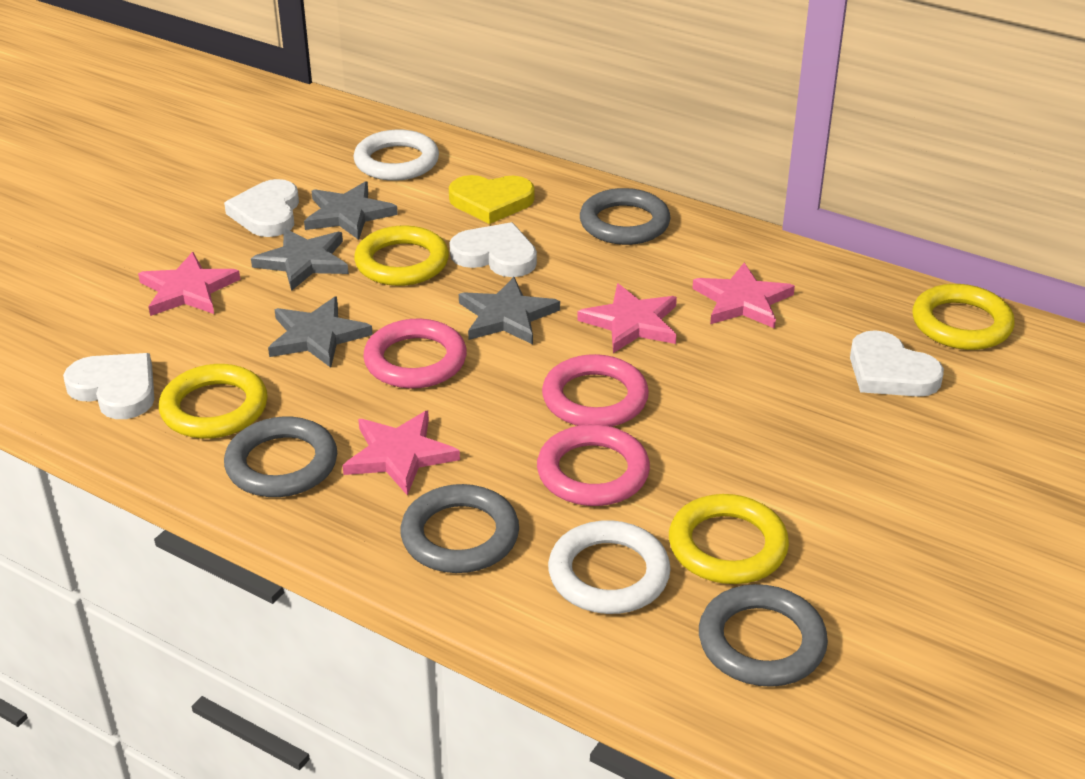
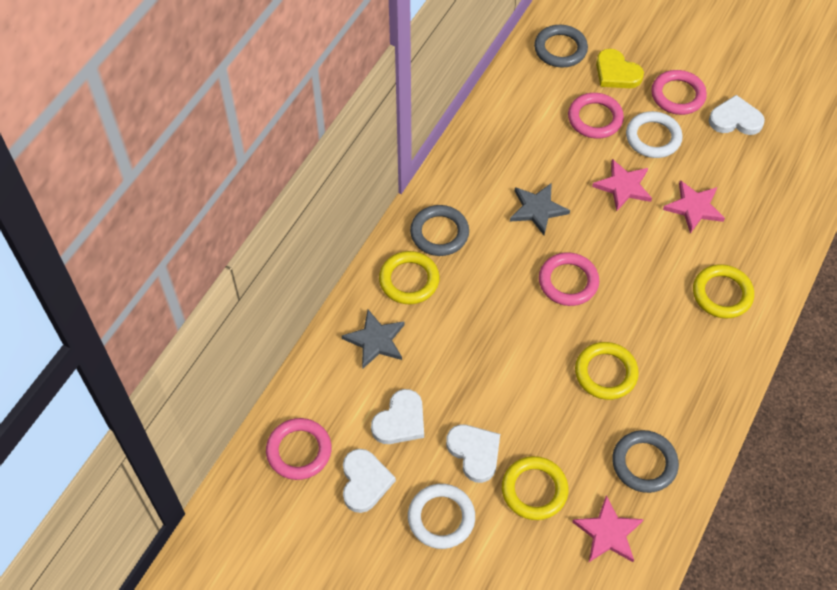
grey ring: 4 -> 3
grey star: 4 -> 2
pink ring: 3 -> 4
pink star: 4 -> 3

